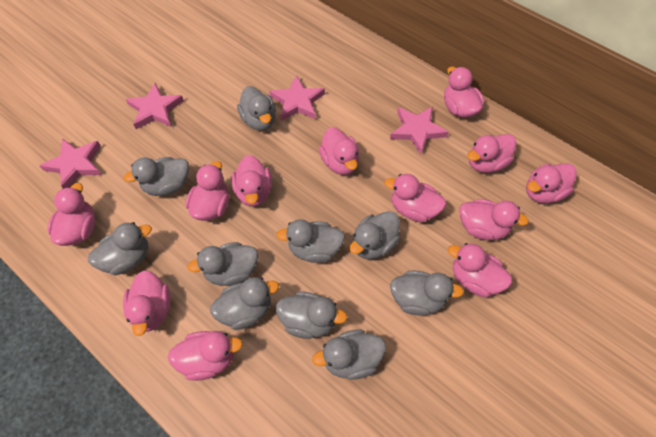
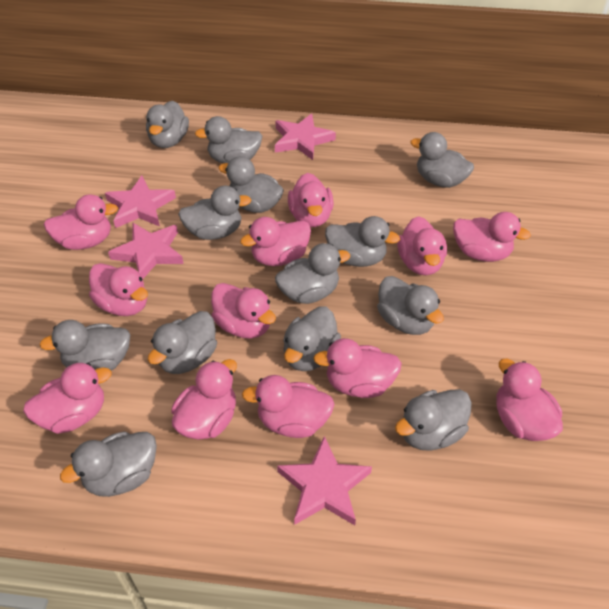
grey duck: 10 -> 13

